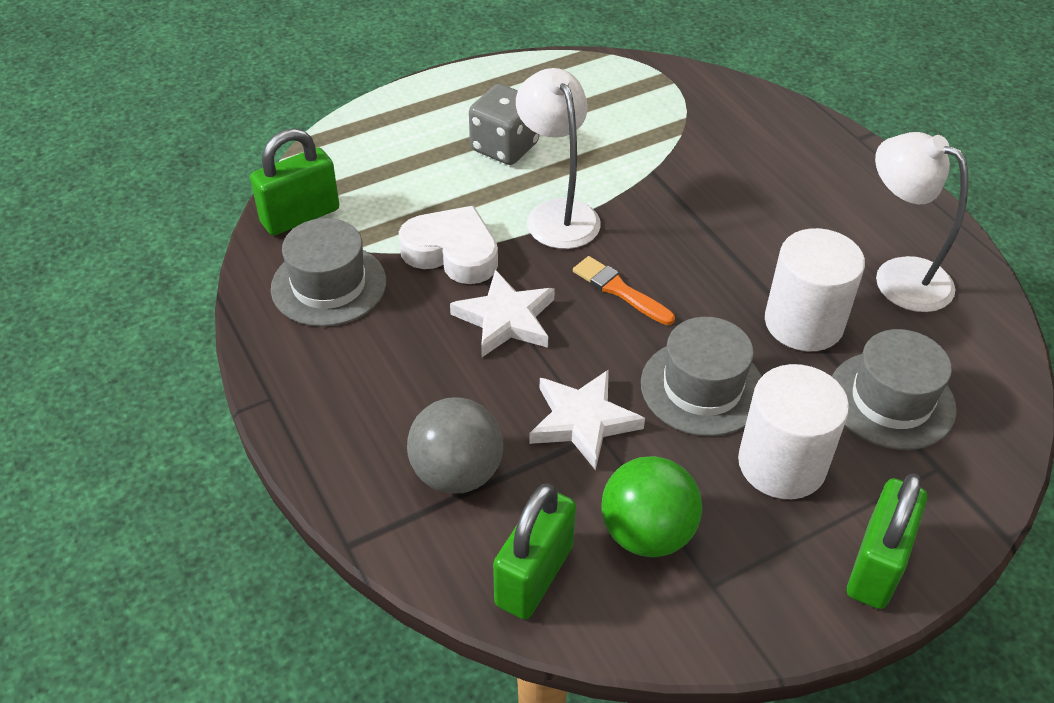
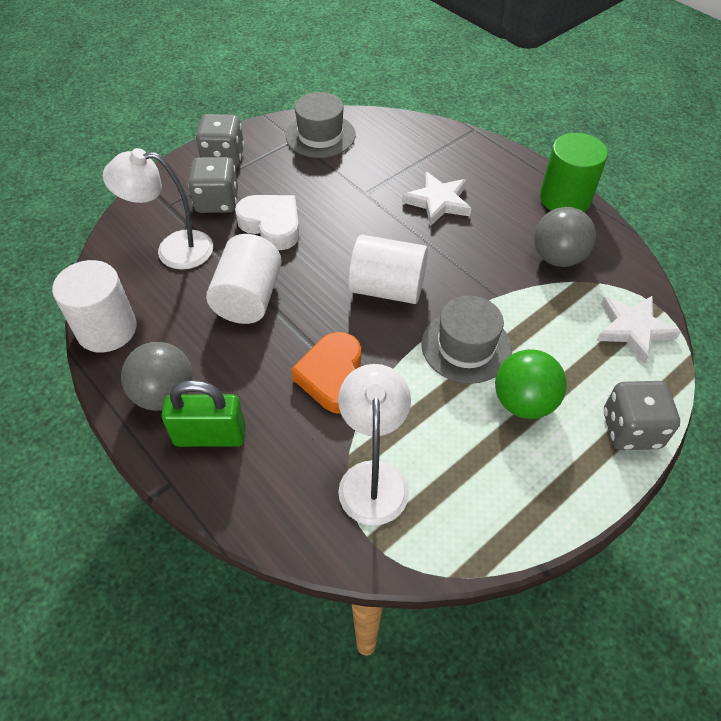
green cylinder: 0 -> 1
green padlock: 3 -> 1
grey ball: 1 -> 2
grey dice: 1 -> 3
grey hat: 3 -> 2
orange brush: 1 -> 0
orange heart: 0 -> 1
white cylinder: 2 -> 3

